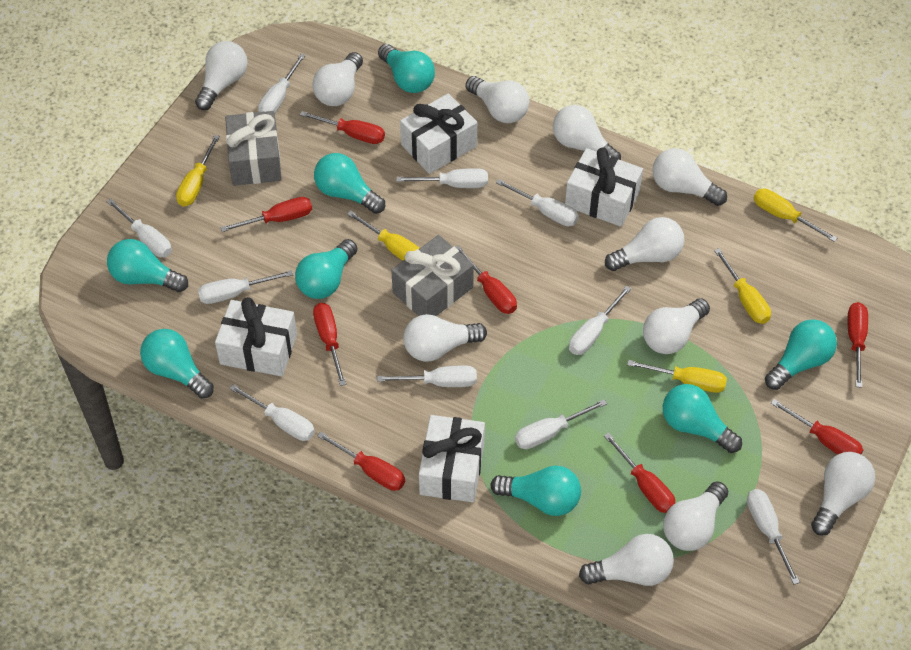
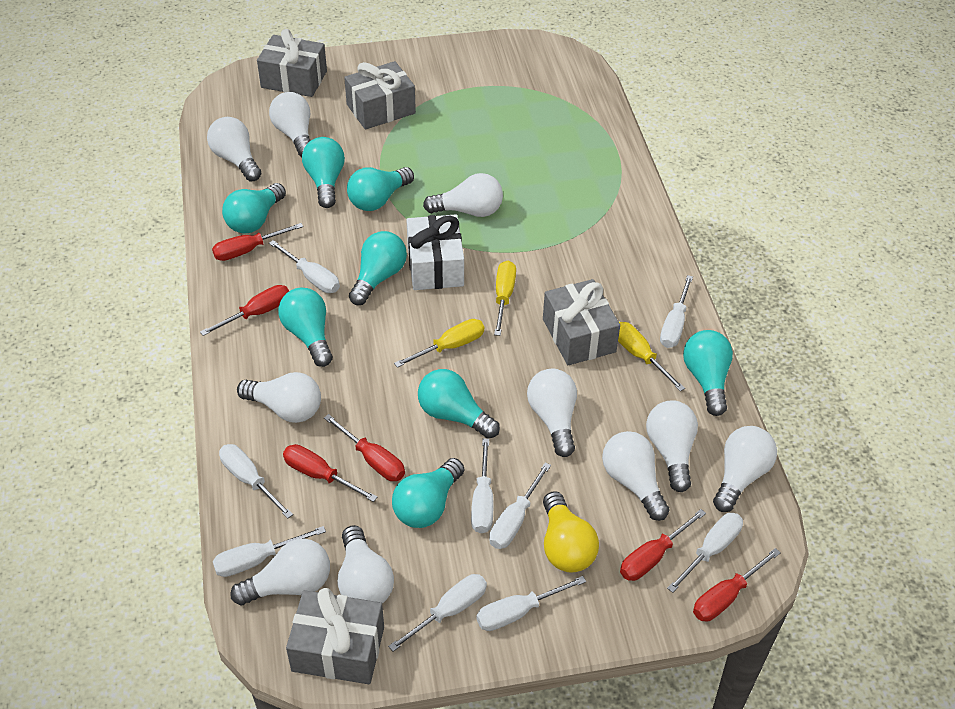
grey gift: 2 -> 4
red screwdriver: 8 -> 6
white gift: 4 -> 1
white light bulb: 11 -> 10
white screwdriver: 10 -> 9
yellow light bulb: 0 -> 1
yellow screwdriver: 5 -> 3

